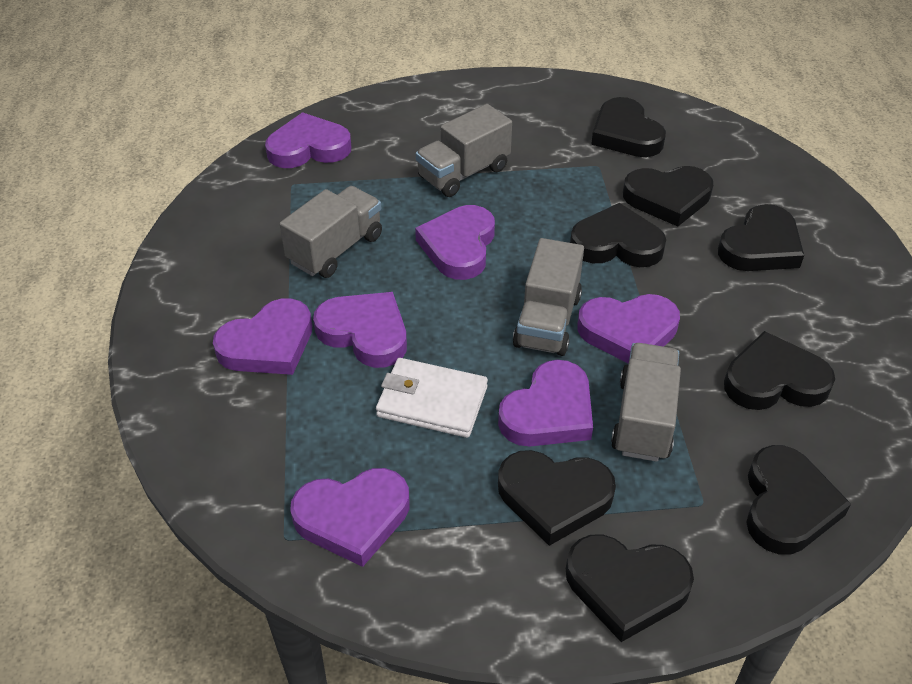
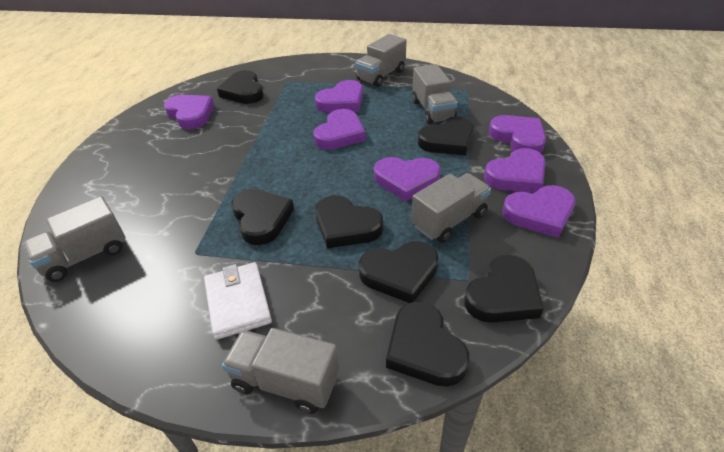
black heart: 8 -> 7
grey truck: 4 -> 5

